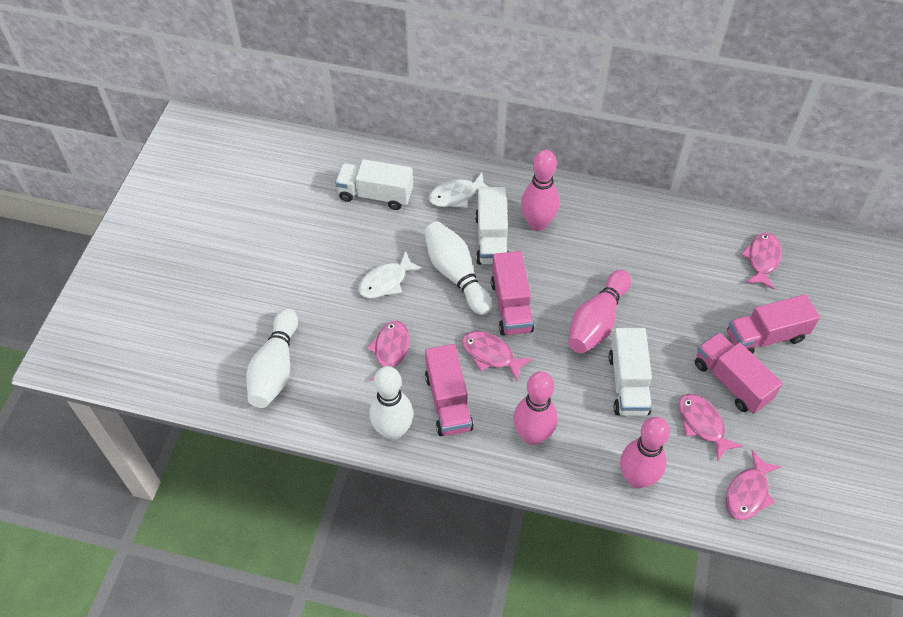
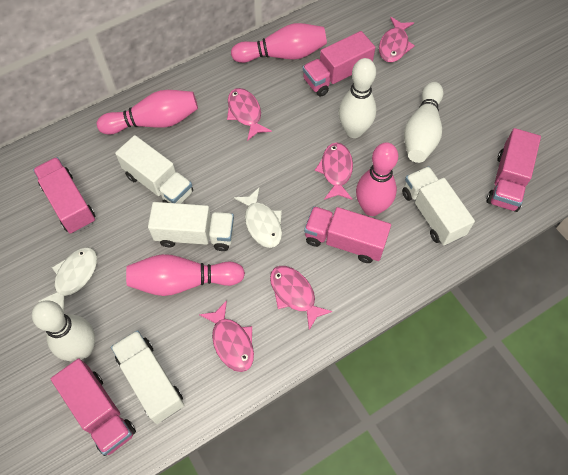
pink truck: 4 -> 5
white truck: 3 -> 4

